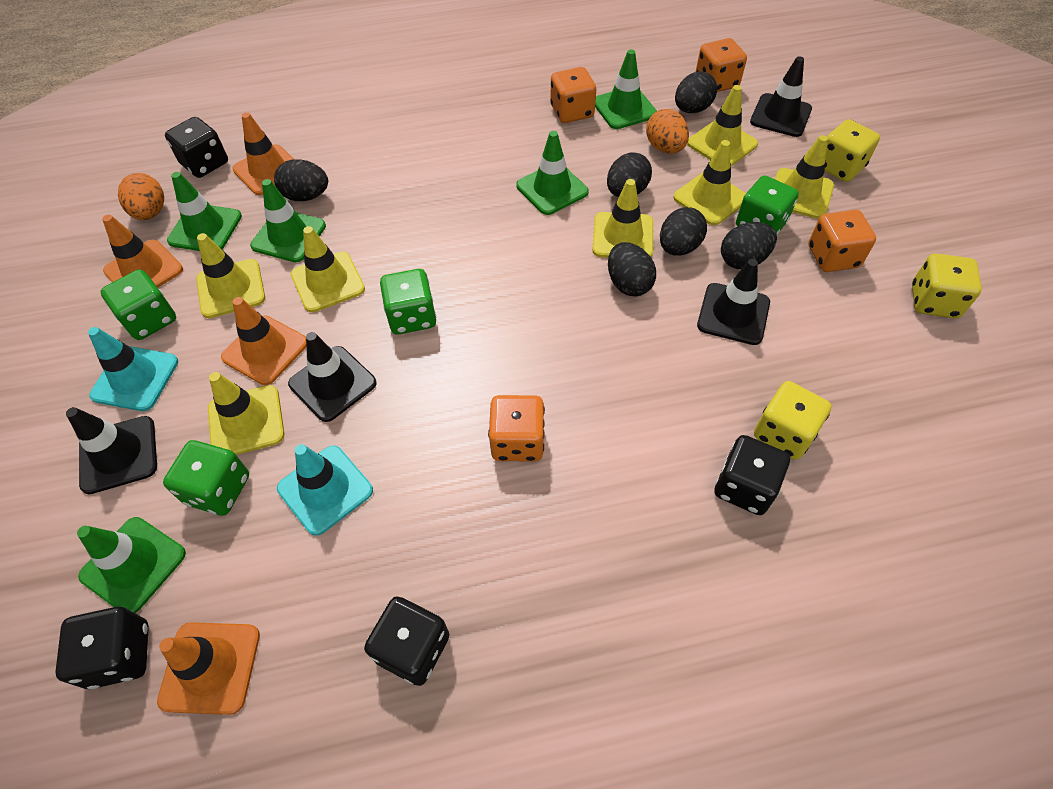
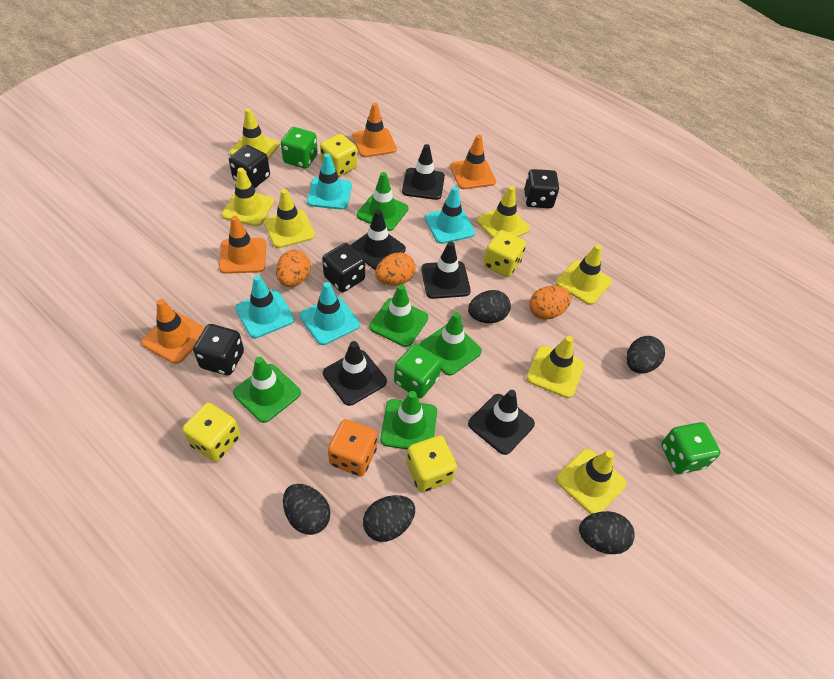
black egg: 6 -> 5
black traffic cone: 4 -> 5
green dice: 4 -> 3
orange dice: 4 -> 1
orange egg: 2 -> 3
turquoise traffic cone: 2 -> 4
yellow dice: 3 -> 4

